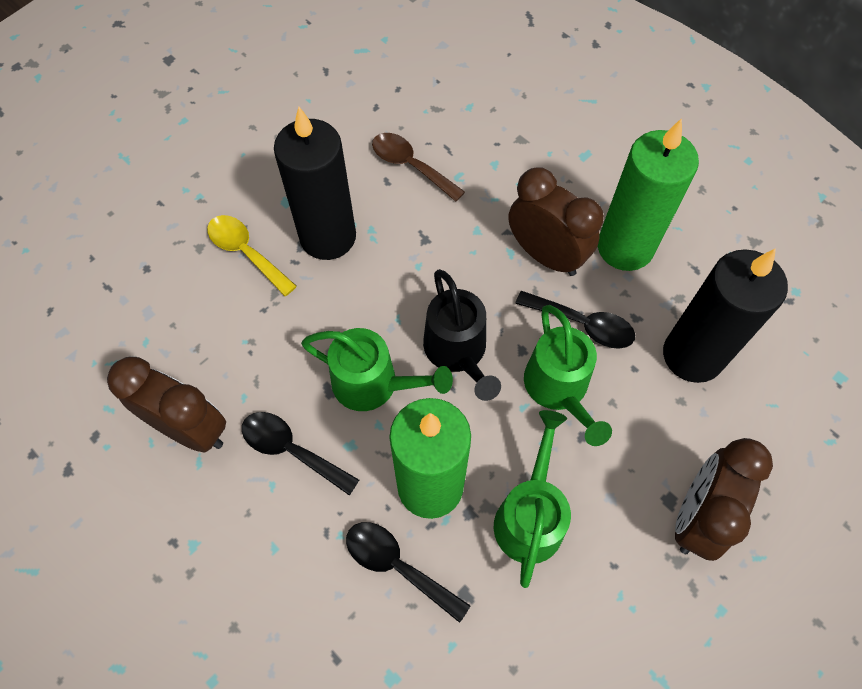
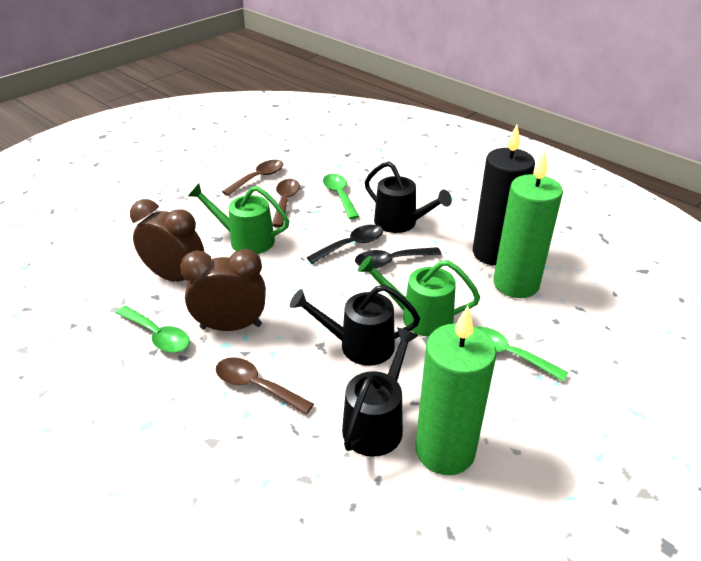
black candle: 2 -> 1
black spoon: 3 -> 2
black watering can: 1 -> 3
brown clock: 3 -> 2
brown spoon: 1 -> 3
green spoon: 0 -> 3
green watering can: 3 -> 2
yellow spoon: 1 -> 0

